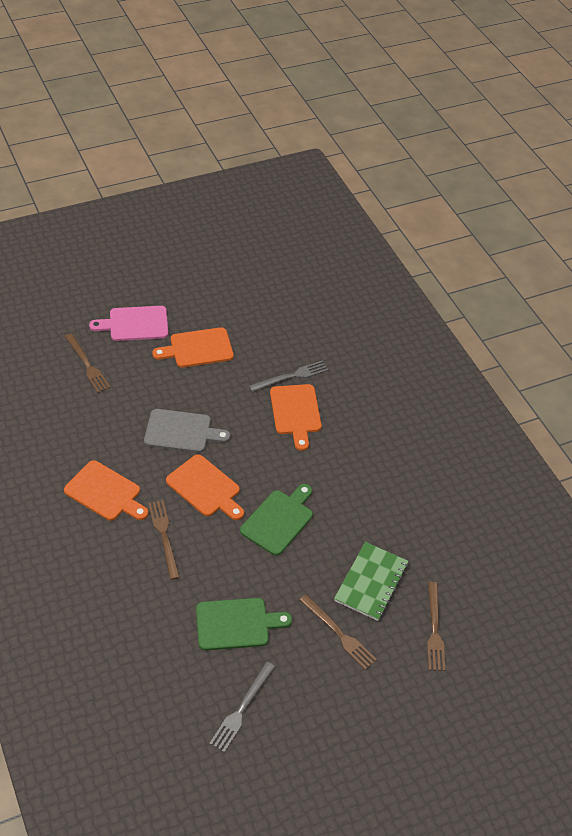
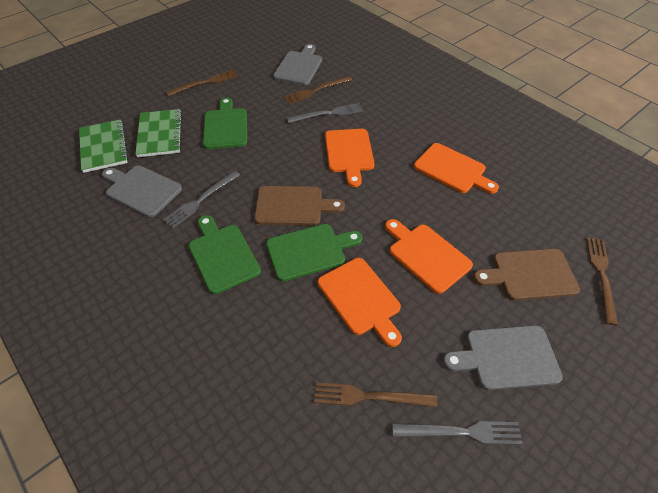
brown cutting board: 0 -> 2
green cutting board: 2 -> 3
green notebook: 1 -> 2
grey cutting board: 1 -> 3
grey fork: 2 -> 3
pink cutting board: 1 -> 0

